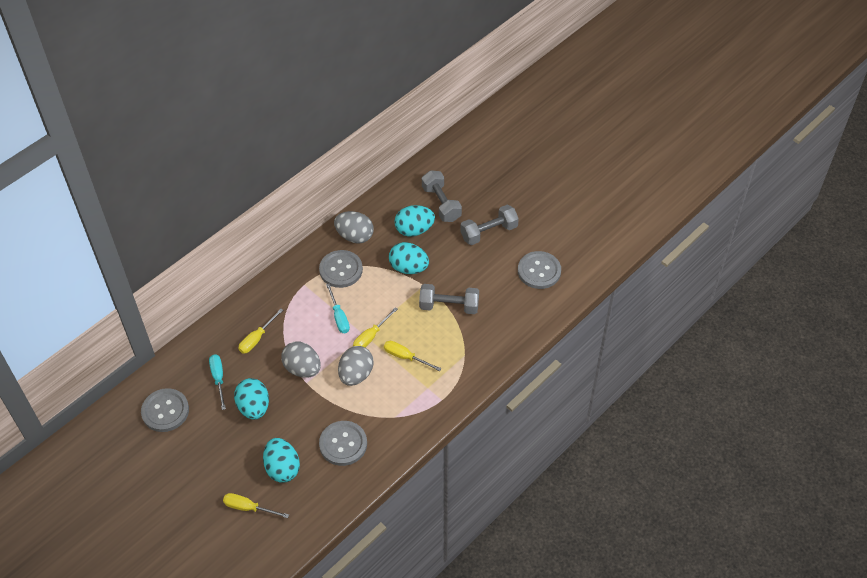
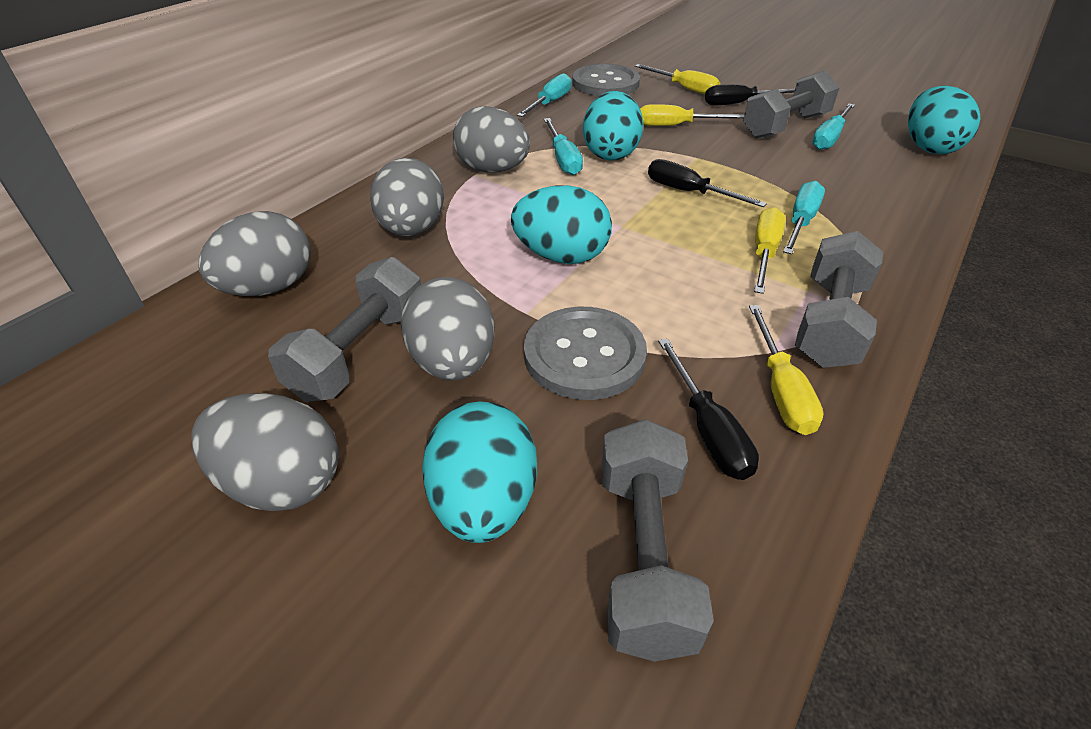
black screwdriver: 0 -> 3
grey button: 4 -> 2
grey dumbbell: 3 -> 4
grey egg: 3 -> 5
turquoise screwdriver: 2 -> 4

